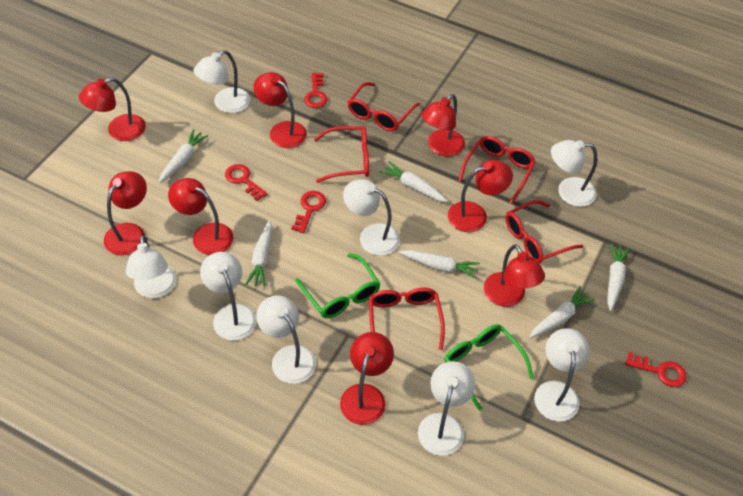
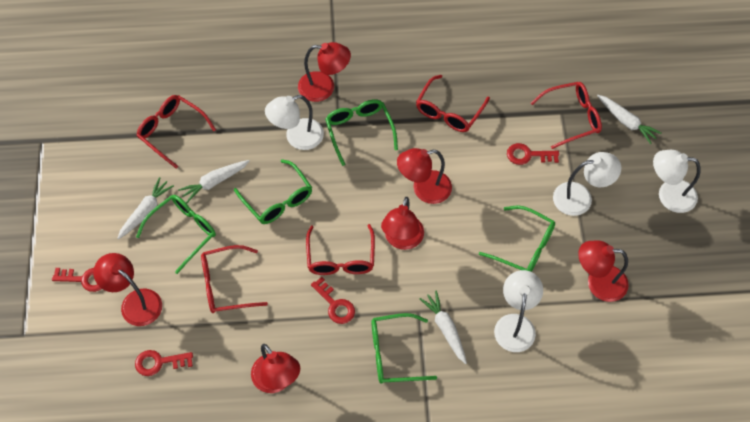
green glasses: 2 -> 5
red lamp: 8 -> 6
white carrot: 6 -> 4
white lamp: 8 -> 4

